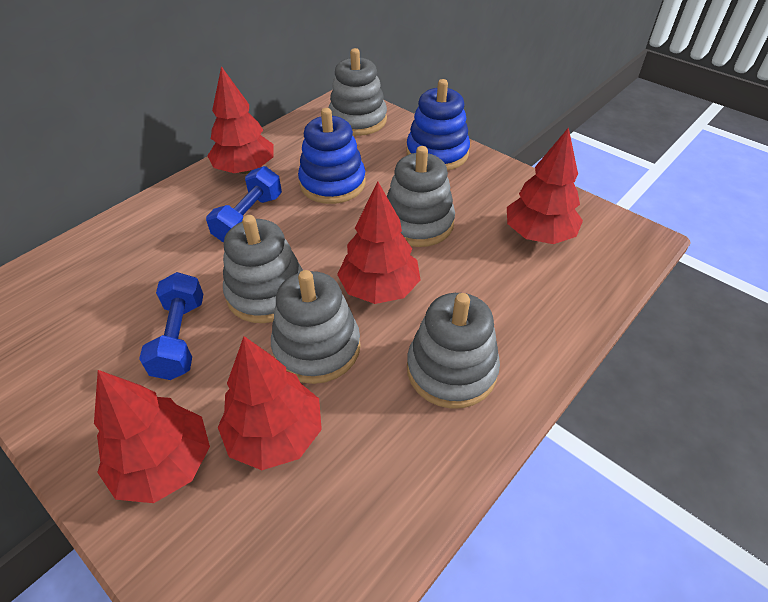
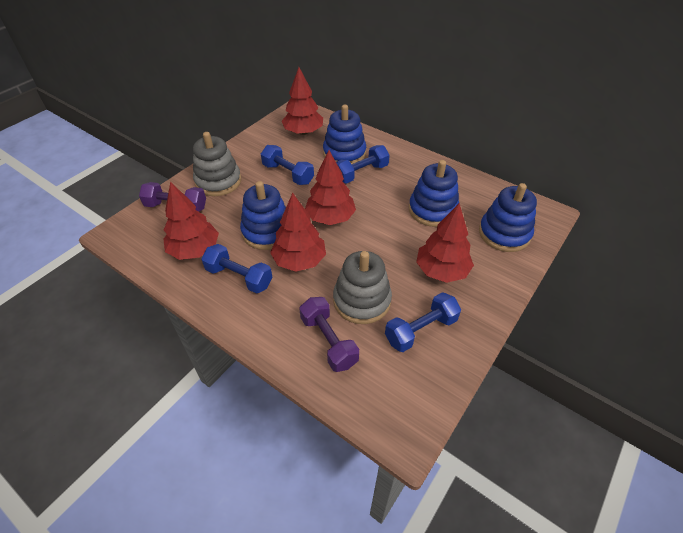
blue dumbbell: 2 -> 4
blue stacking toy: 2 -> 4
grey stacking toy: 5 -> 2
purple dumbbell: 0 -> 2

